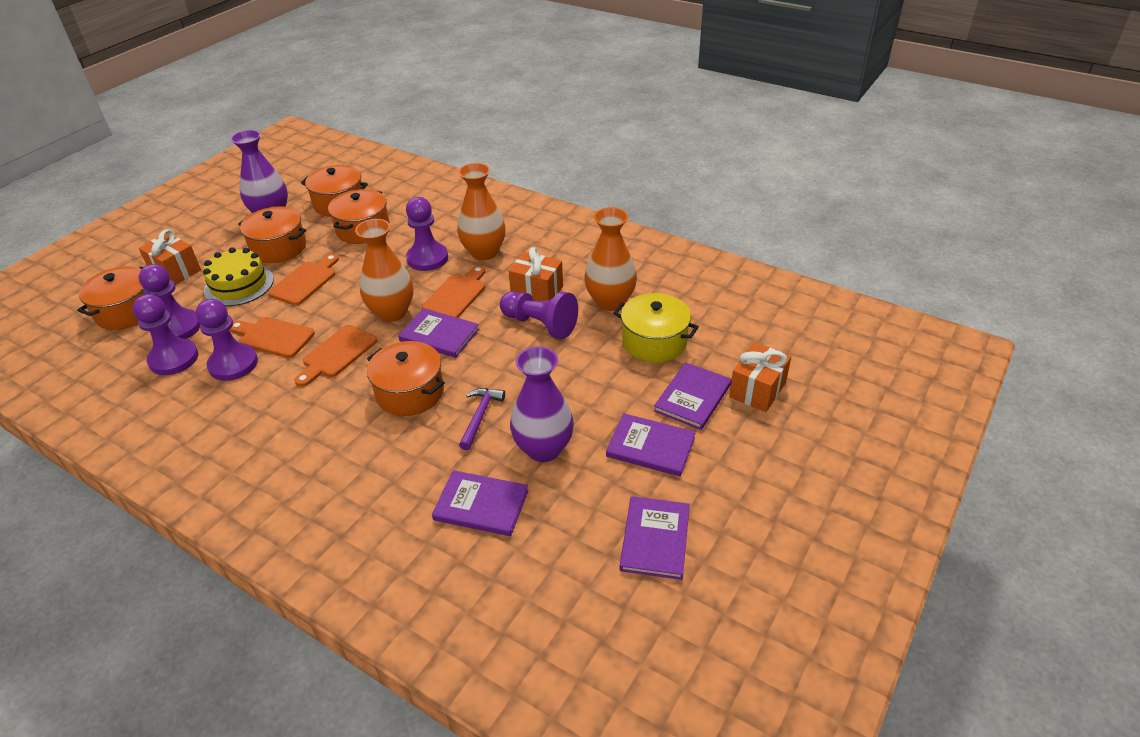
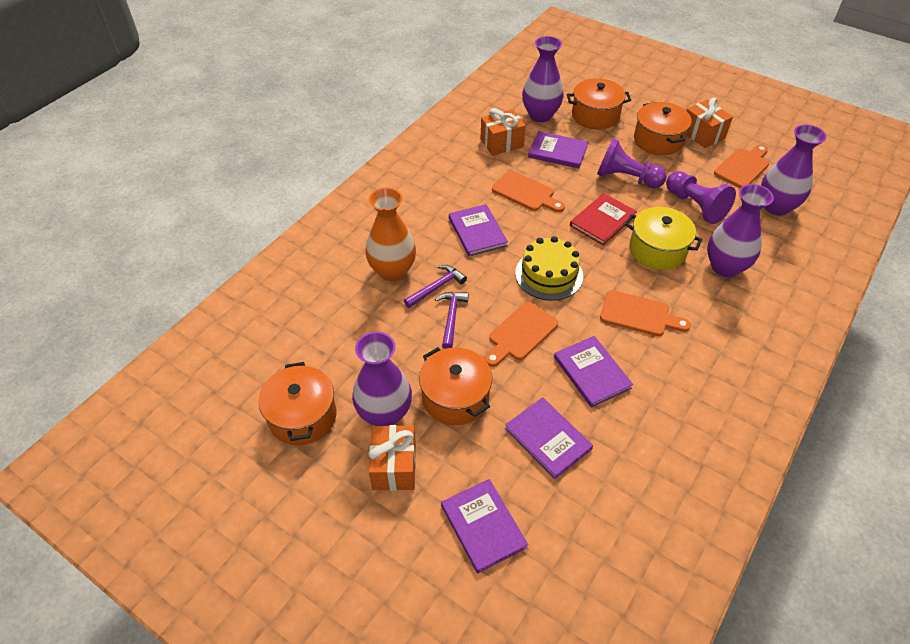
orange pot: 5 -> 4
orange vase: 3 -> 1
purple hammer: 1 -> 2
purple pawn: 5 -> 2
purple vase: 2 -> 4
red book: 0 -> 1

